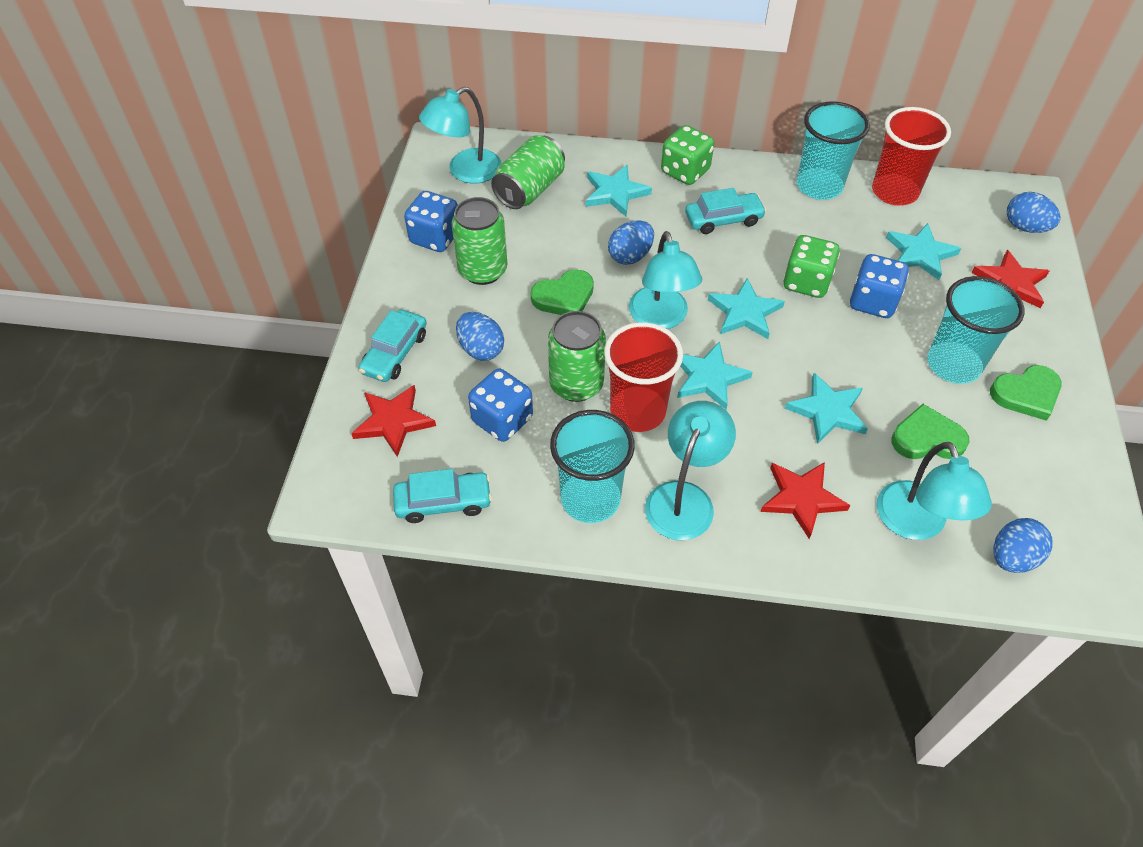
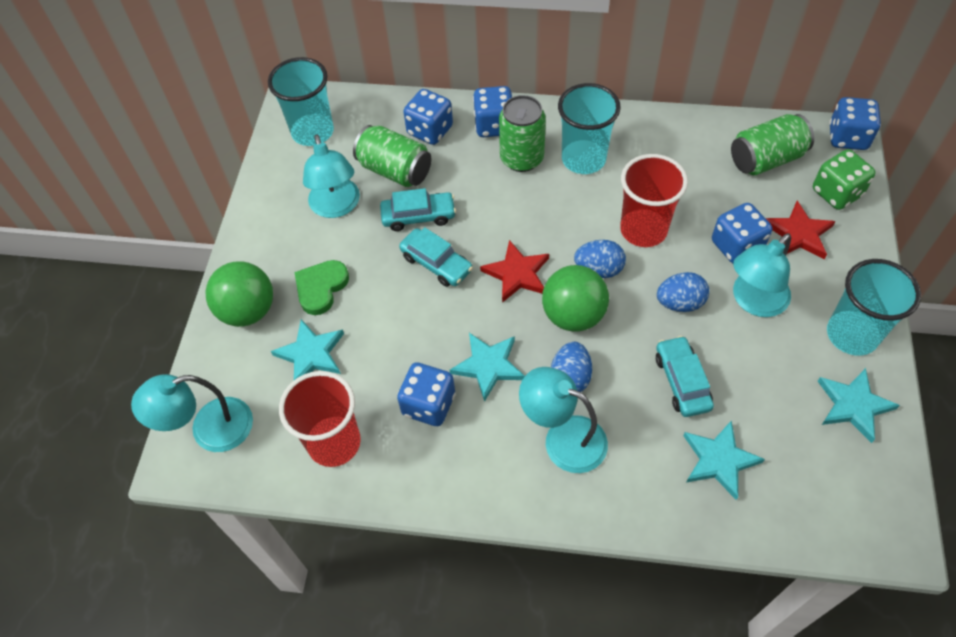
blue dice: 3 -> 5
blue egg: 4 -> 3
green ball: 0 -> 2
green dice: 2 -> 1
green heart: 3 -> 1
red star: 3 -> 2
turquoise star: 5 -> 4

